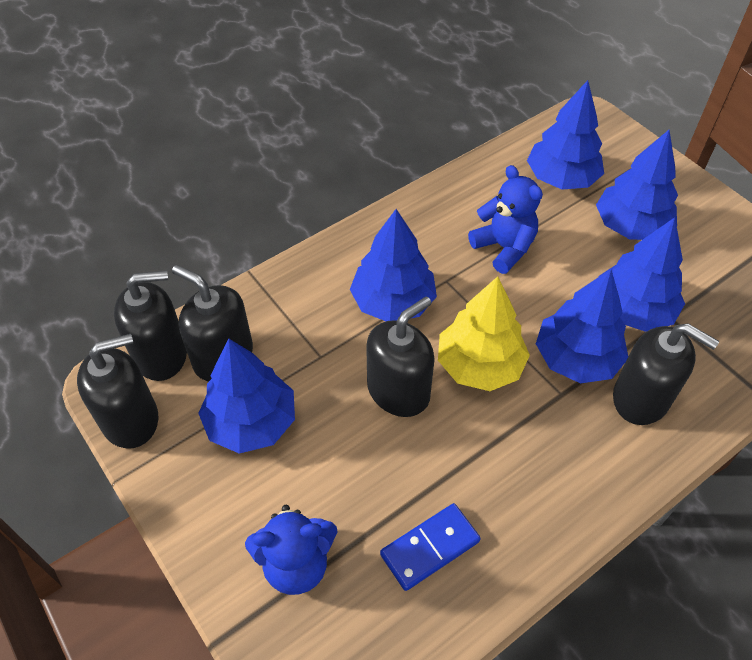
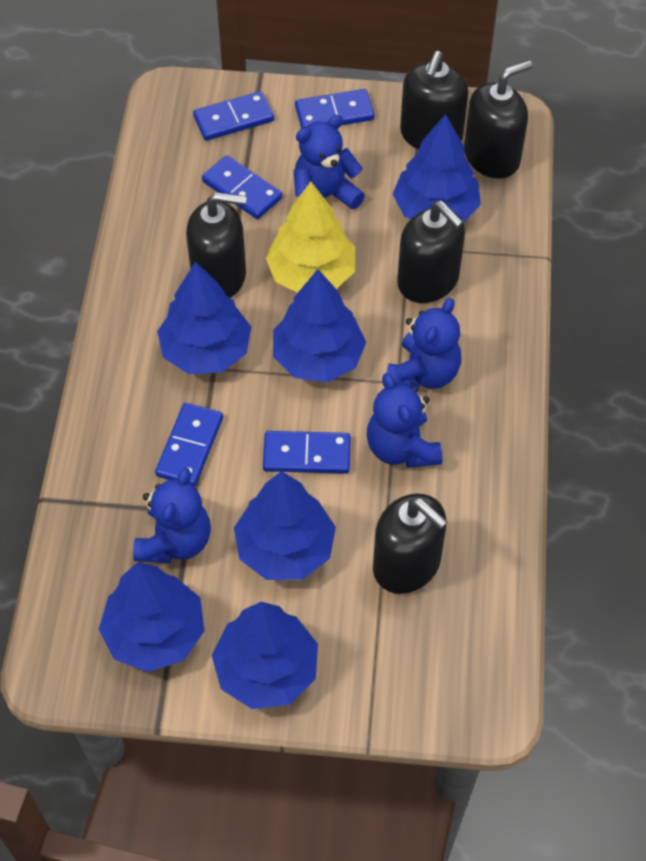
blue domino: 1 -> 5
blue teddy bear: 2 -> 4

